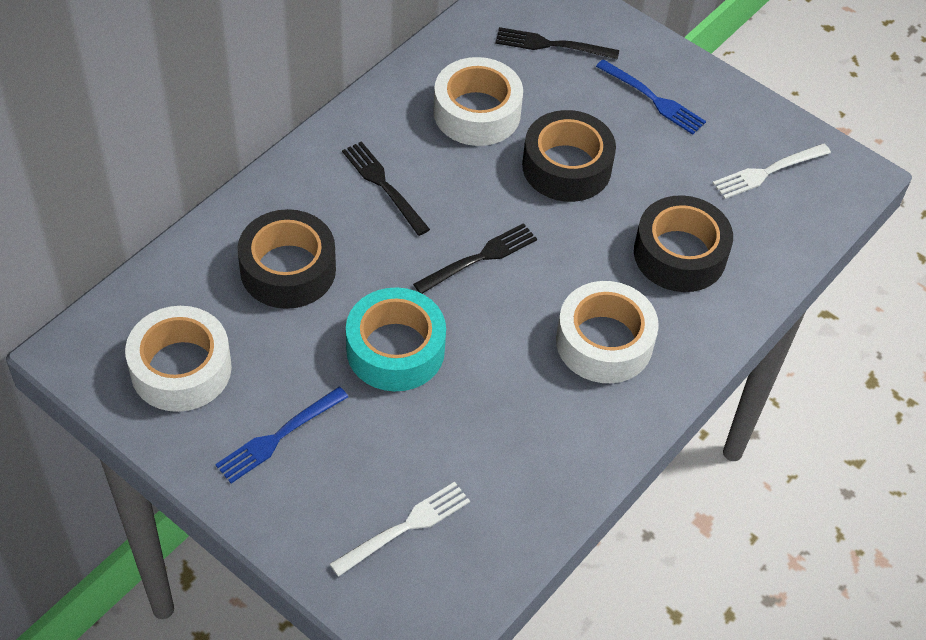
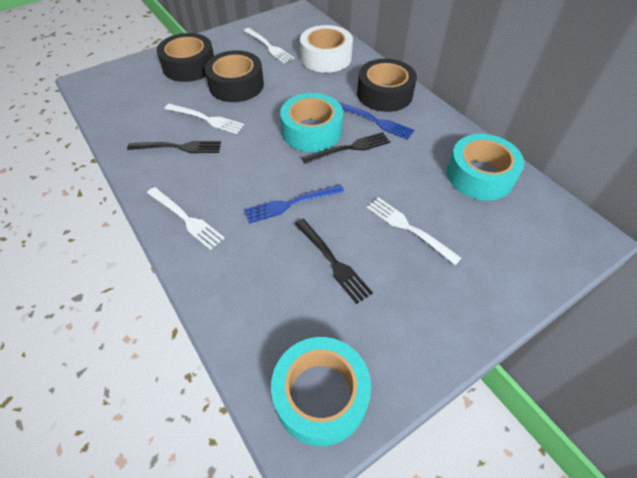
turquoise tape: 1 -> 3
white fork: 2 -> 4
white tape: 3 -> 1

